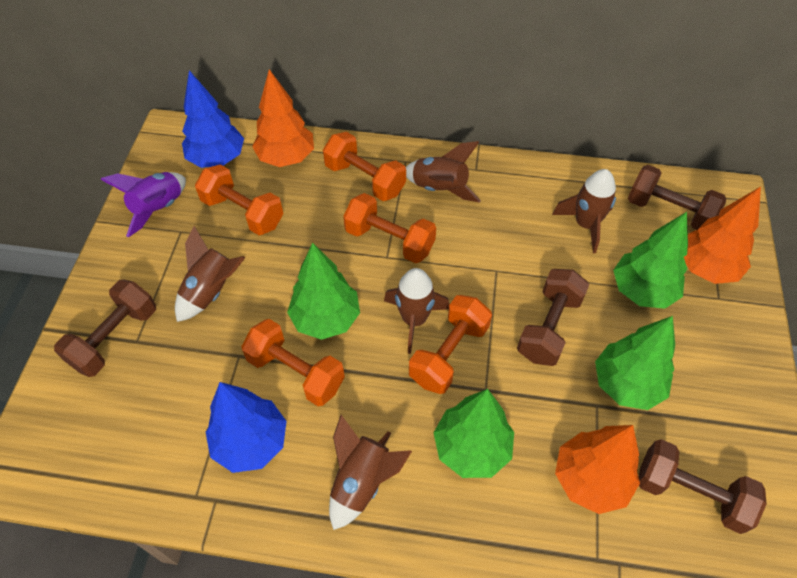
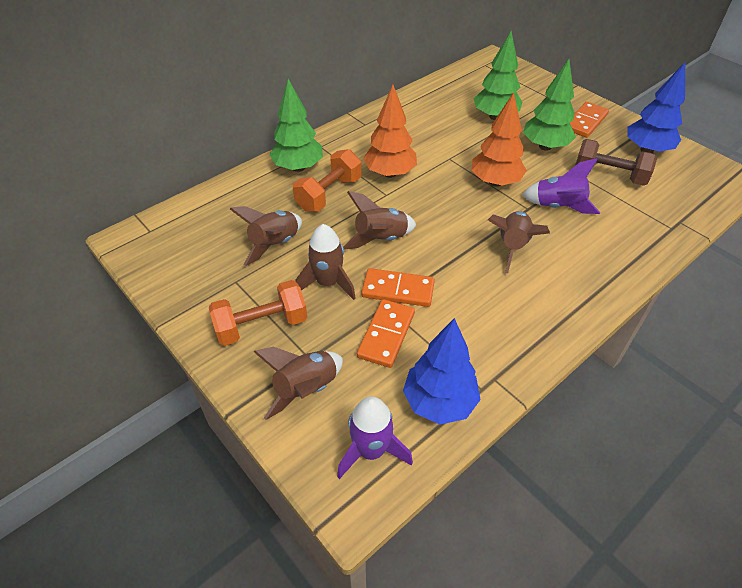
brown dumbbell: 4 -> 1
green tree: 4 -> 3
orange domino: 0 -> 3
orange dumbbell: 5 -> 2
orange tree: 3 -> 2
purple rocket: 1 -> 2

